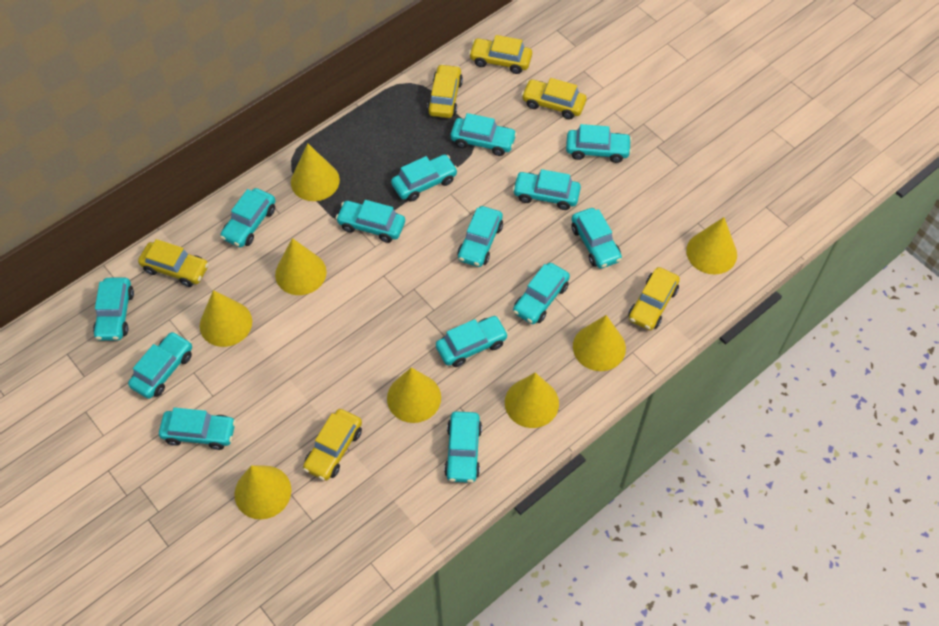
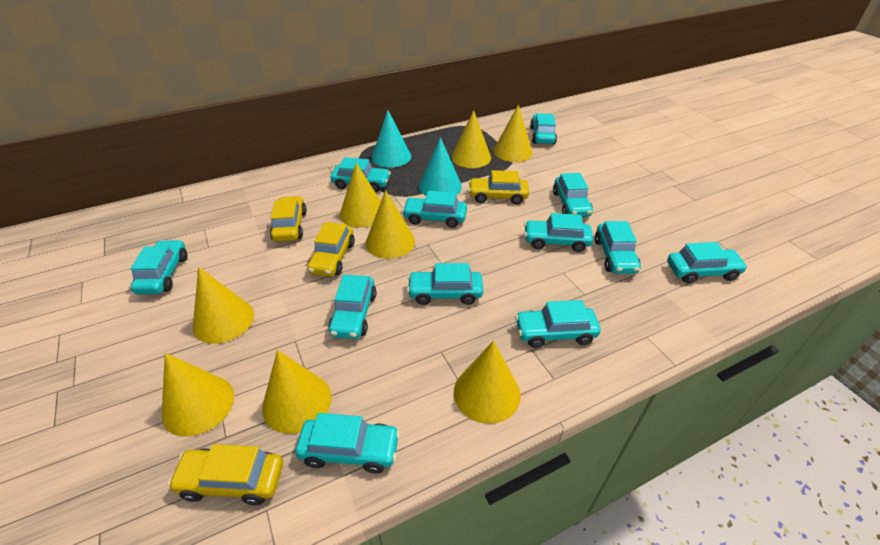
turquoise car: 14 -> 12
turquoise cone: 0 -> 2
yellow car: 6 -> 4

